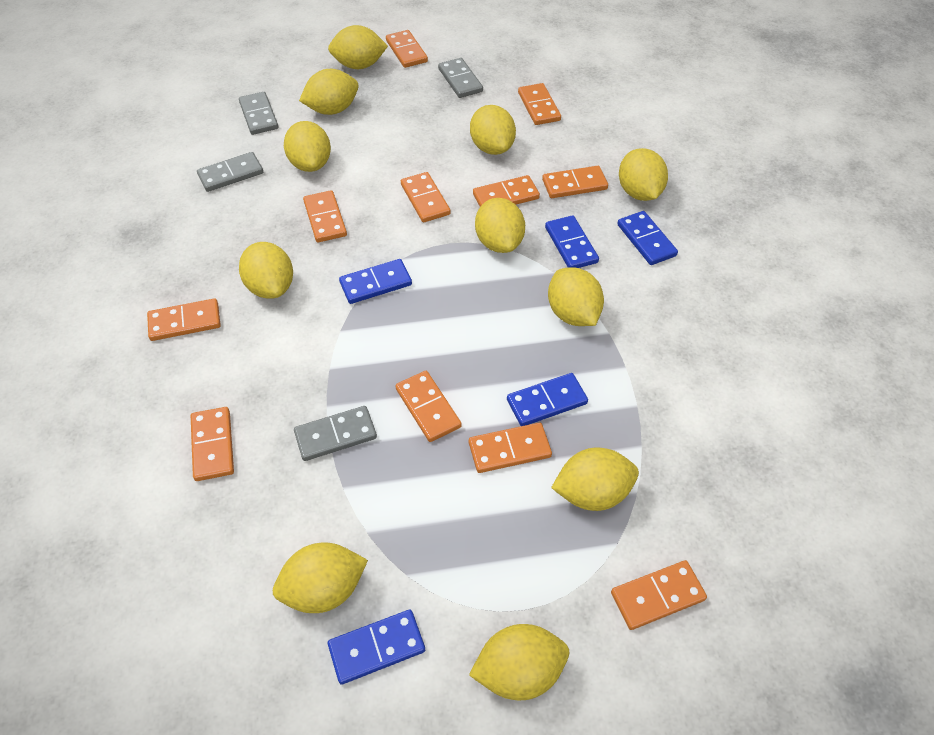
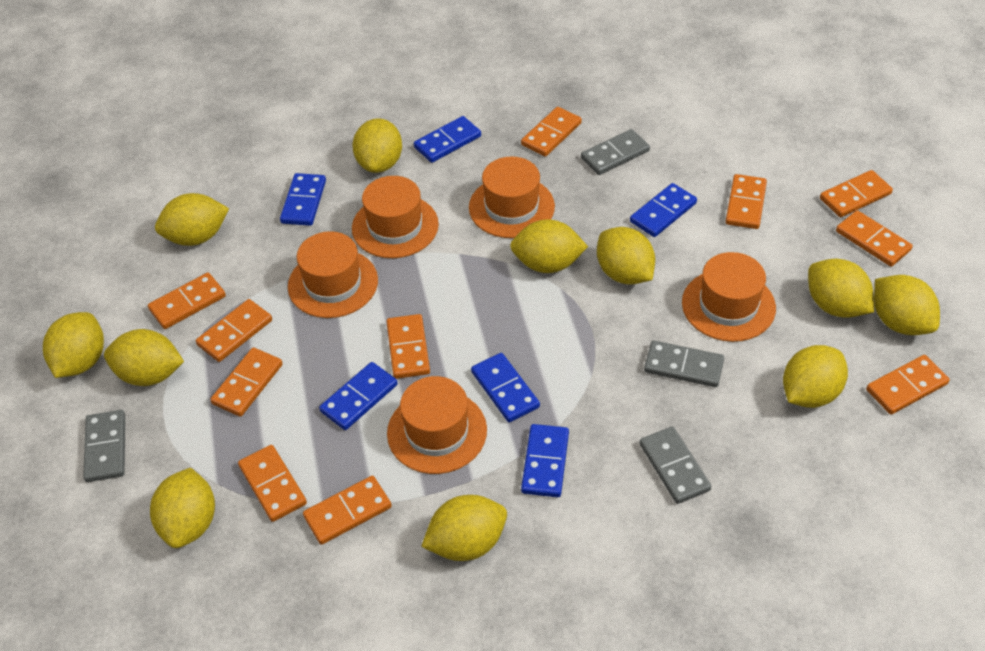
blue domino: 5 -> 6
orange hat: 0 -> 5

